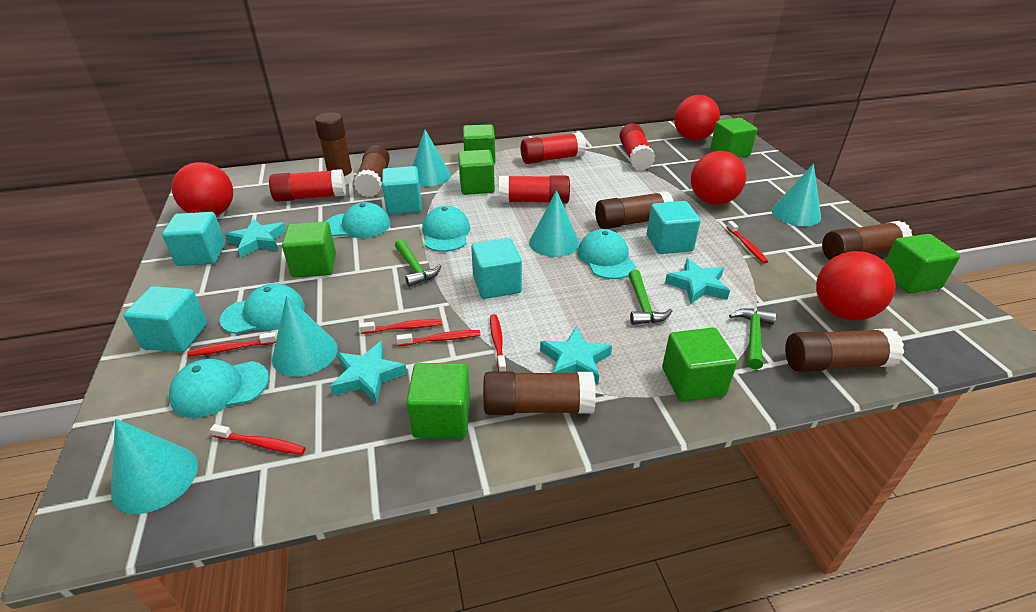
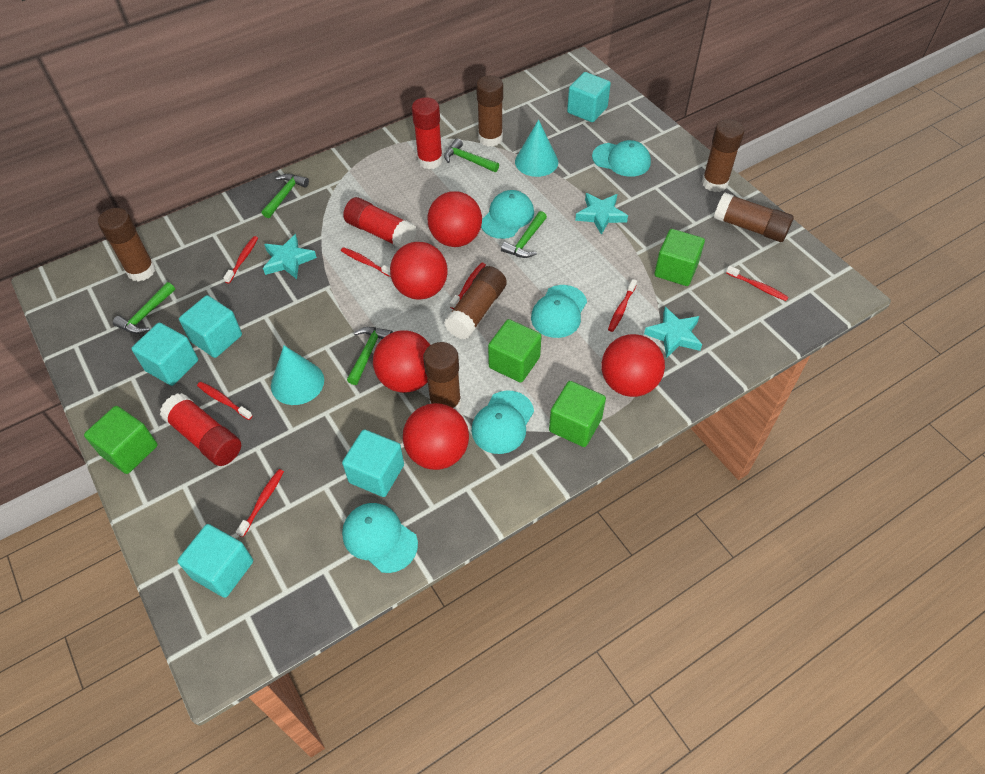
green cube: 7 -> 4
green hammer: 3 -> 5
red ball: 4 -> 5
red glue stick: 4 -> 3
red toothbrush: 6 -> 7
turquoise cone: 5 -> 2
turquoise star: 4 -> 3

